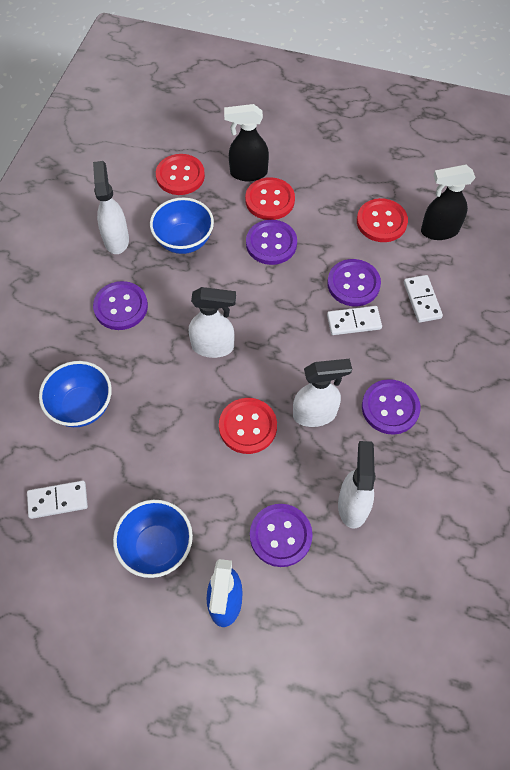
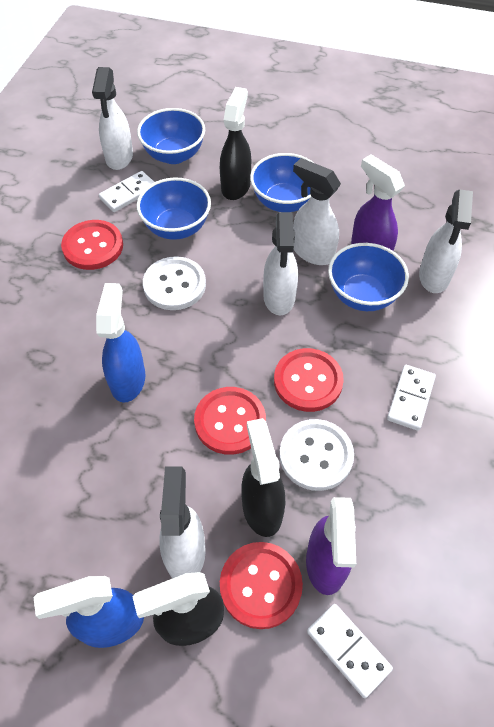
black spray bottle: 2 -> 3
blue bowl: 3 -> 4
blue spray bottle: 1 -> 2
purple button: 5 -> 0
purple spray bottle: 0 -> 2
white button: 0 -> 2
white spray bottle: 4 -> 5

